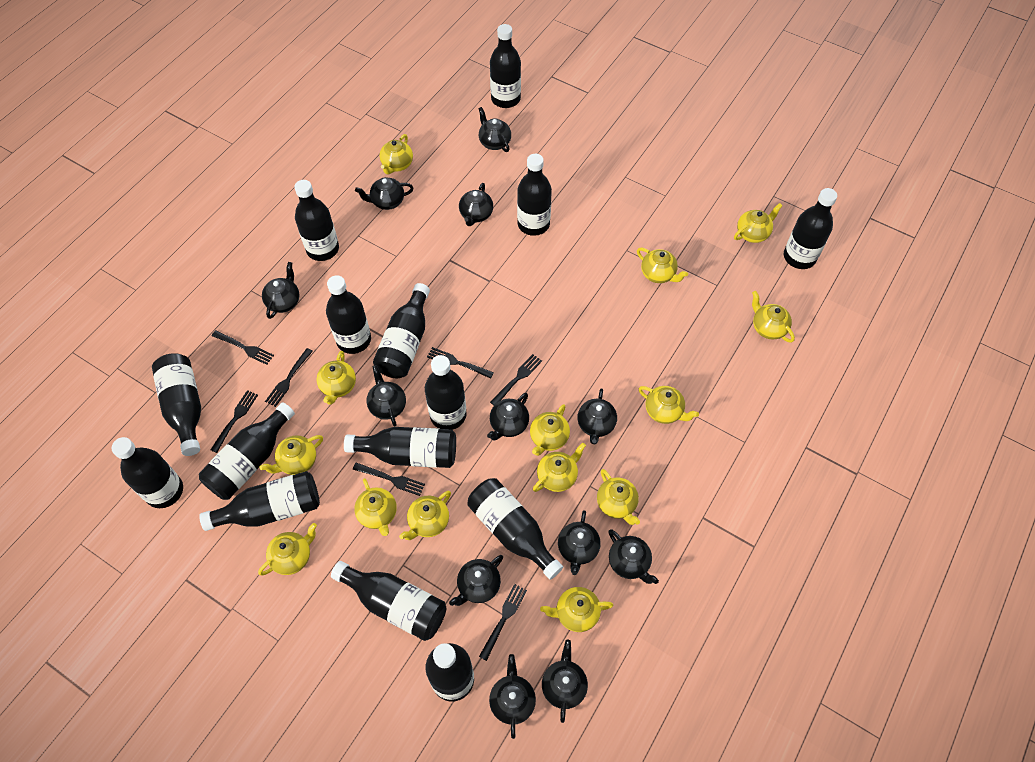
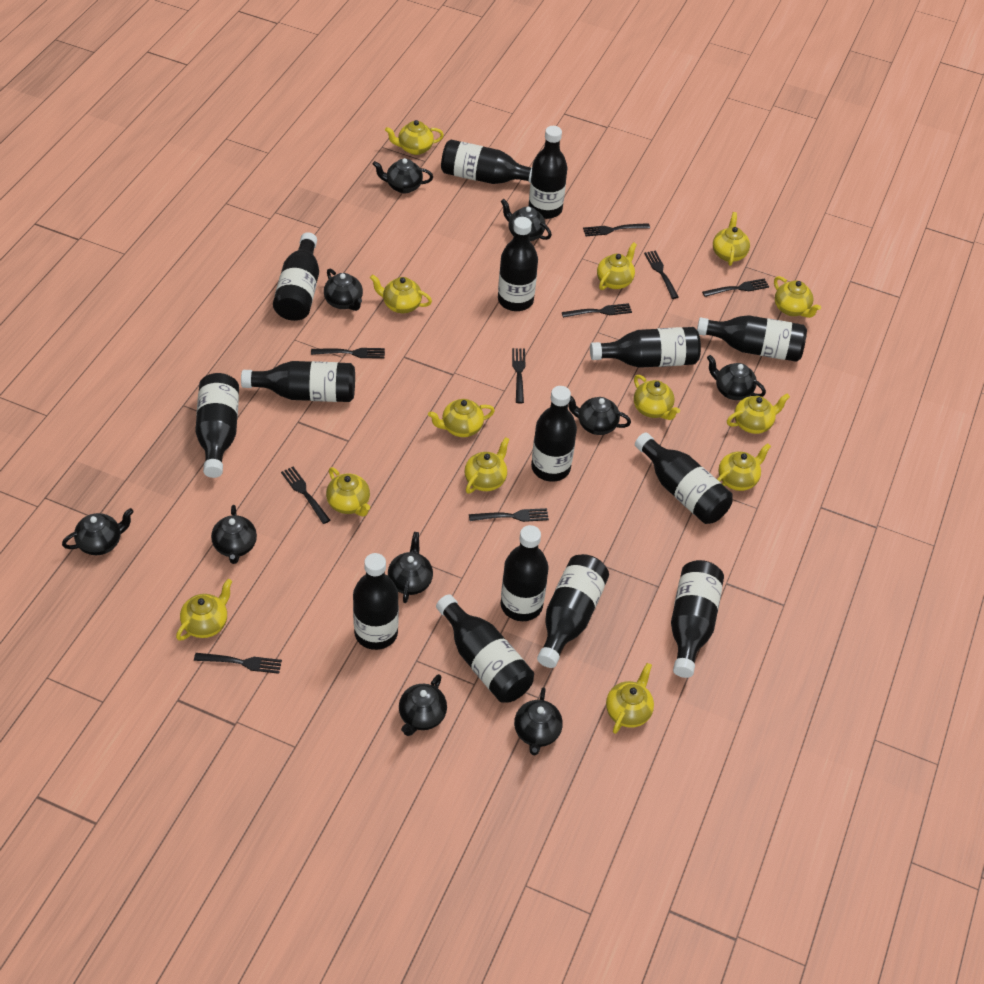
black fork: 7 -> 9
black teapot: 12 -> 10
yellow teapot: 14 -> 13

